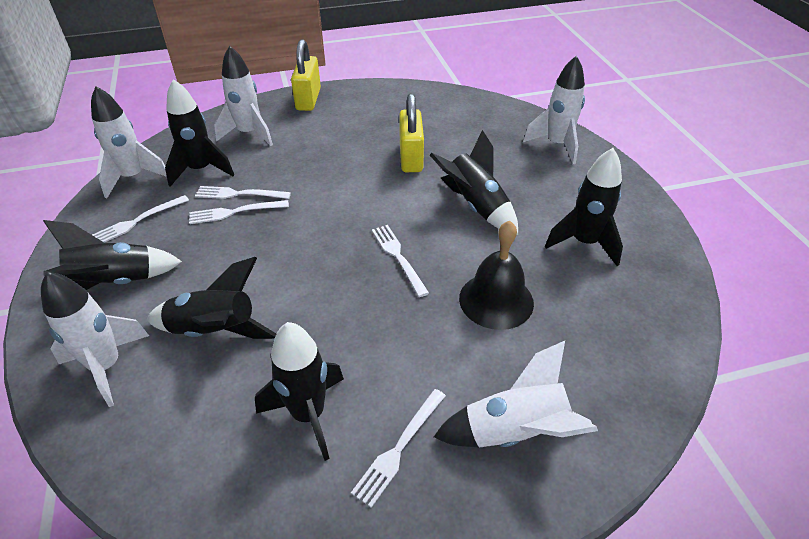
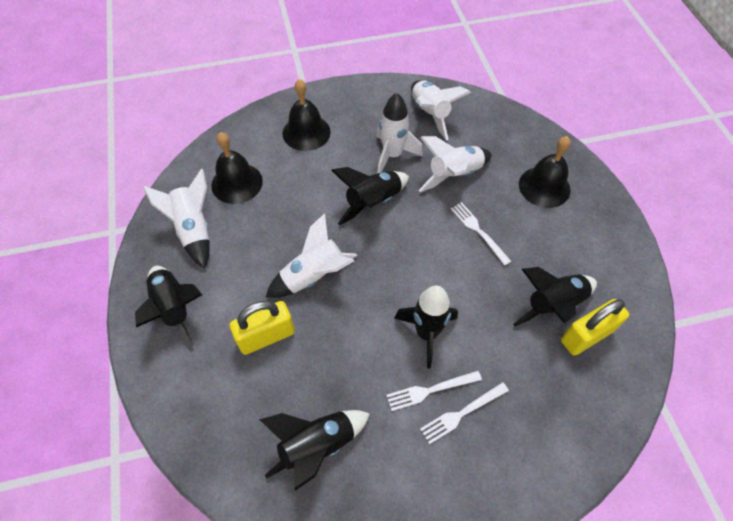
black bell: 1 -> 3
black rocket: 6 -> 5
white fork: 5 -> 3

